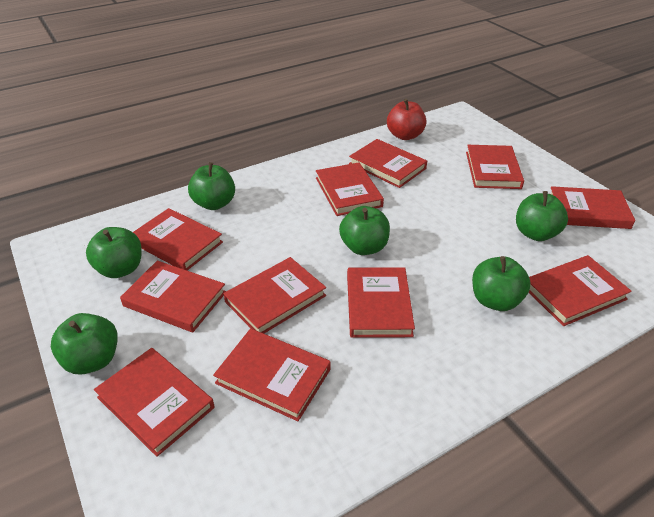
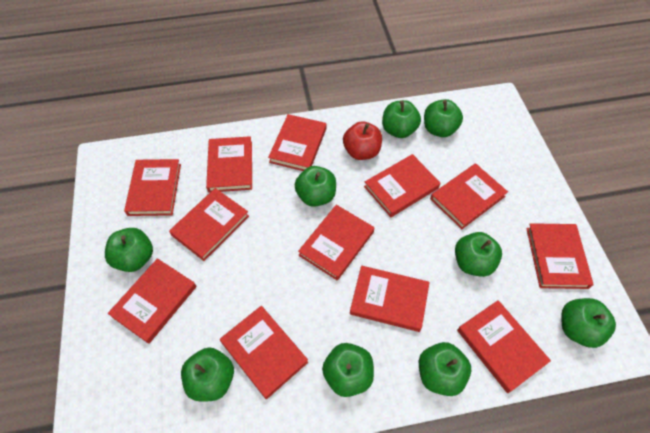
green apple: 6 -> 9
red book: 11 -> 12

